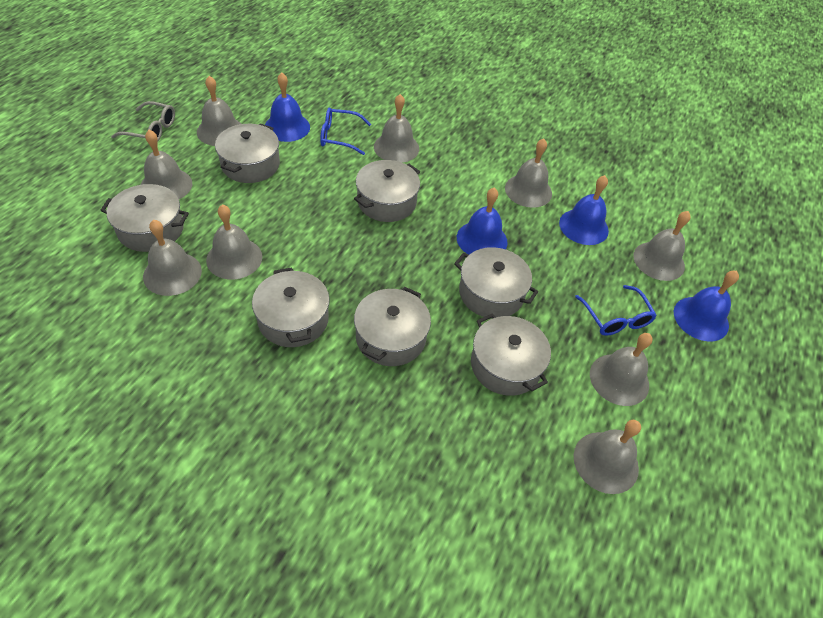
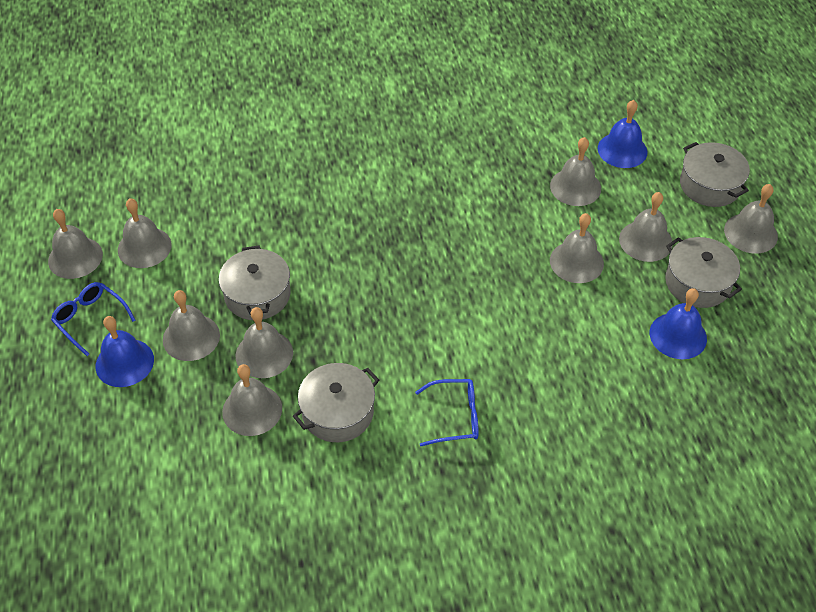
blue bell: 4 -> 3
grey glasses: 1 -> 0
grey pot: 7 -> 4

